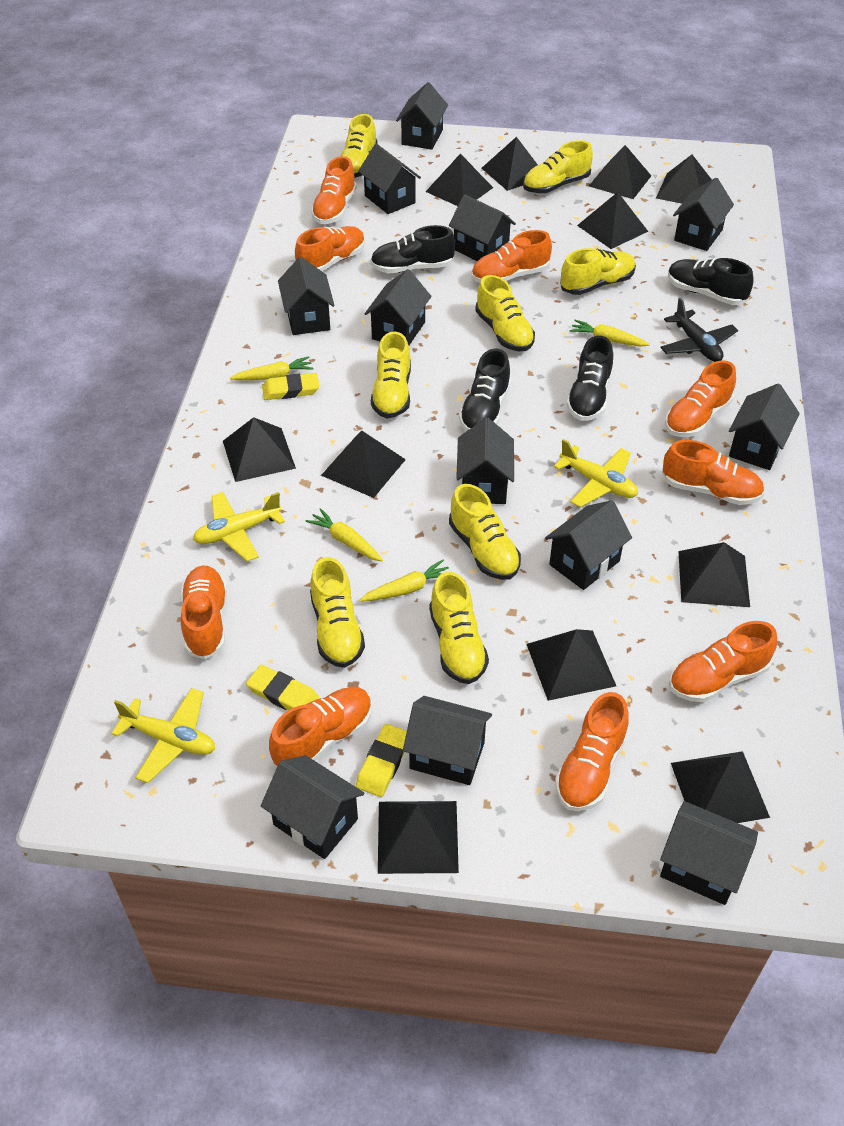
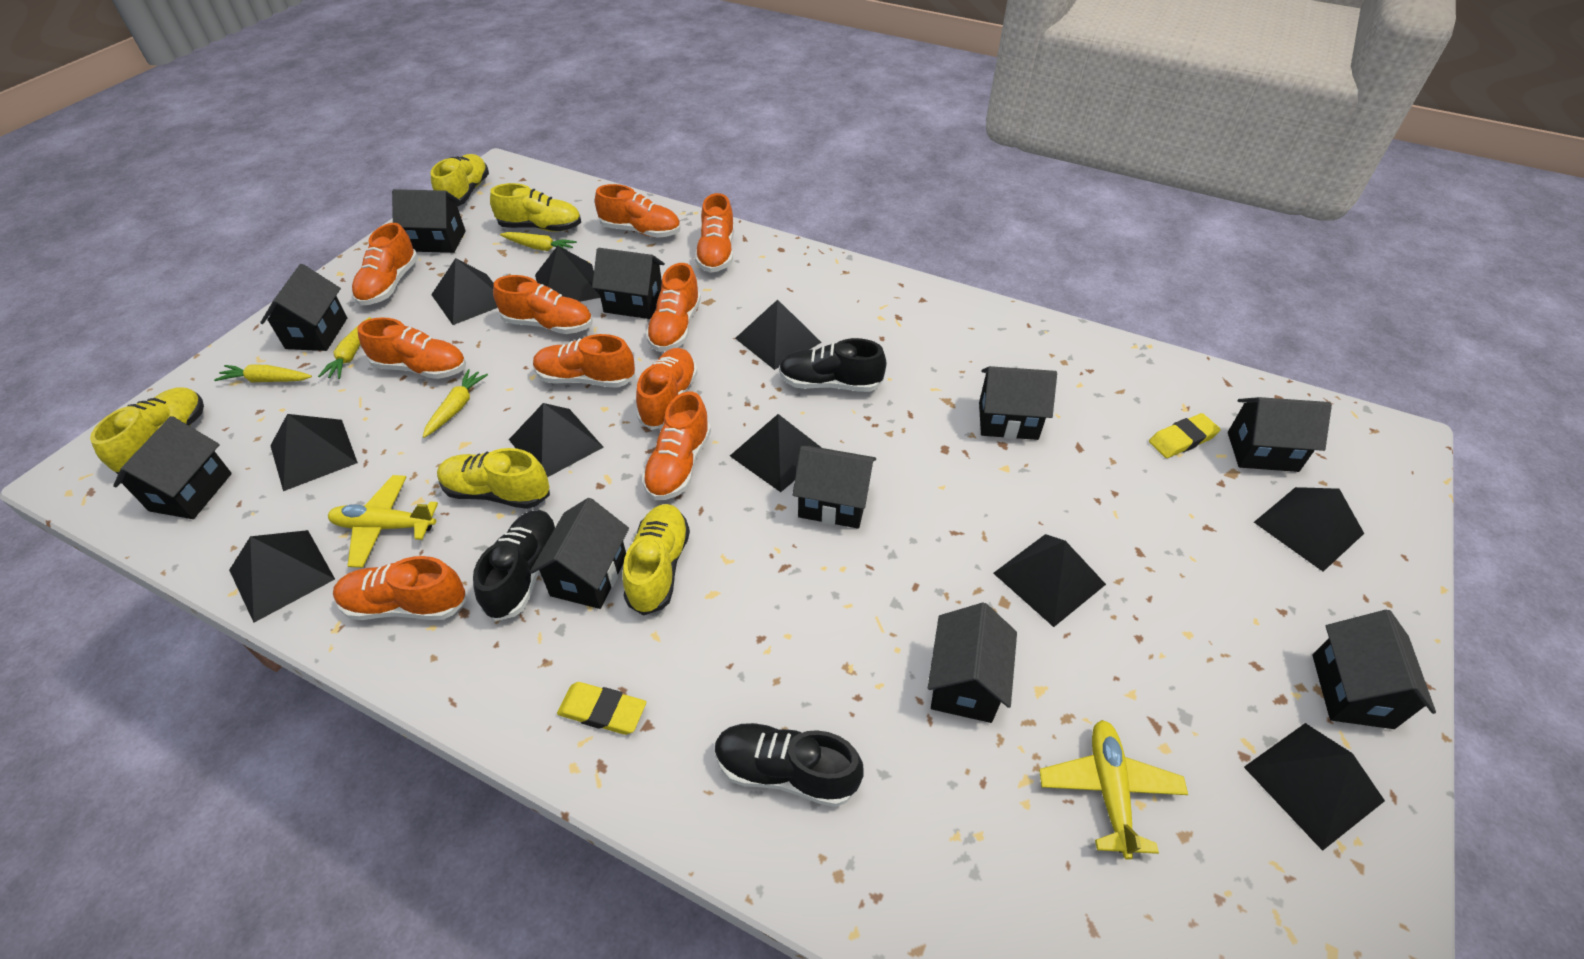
black house: 12 -> 10
black plane: 1 -> 0
black pyramid: 11 -> 10
black shoe: 4 -> 3
orange shoe: 9 -> 10
yellow eraser: 3 -> 2
yellow plane: 3 -> 2
yellow shoe: 8 -> 5

